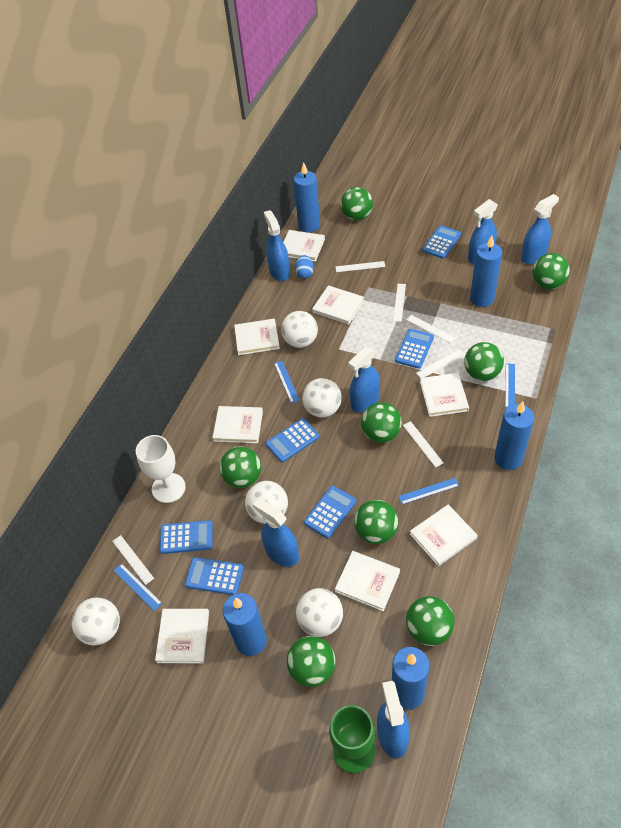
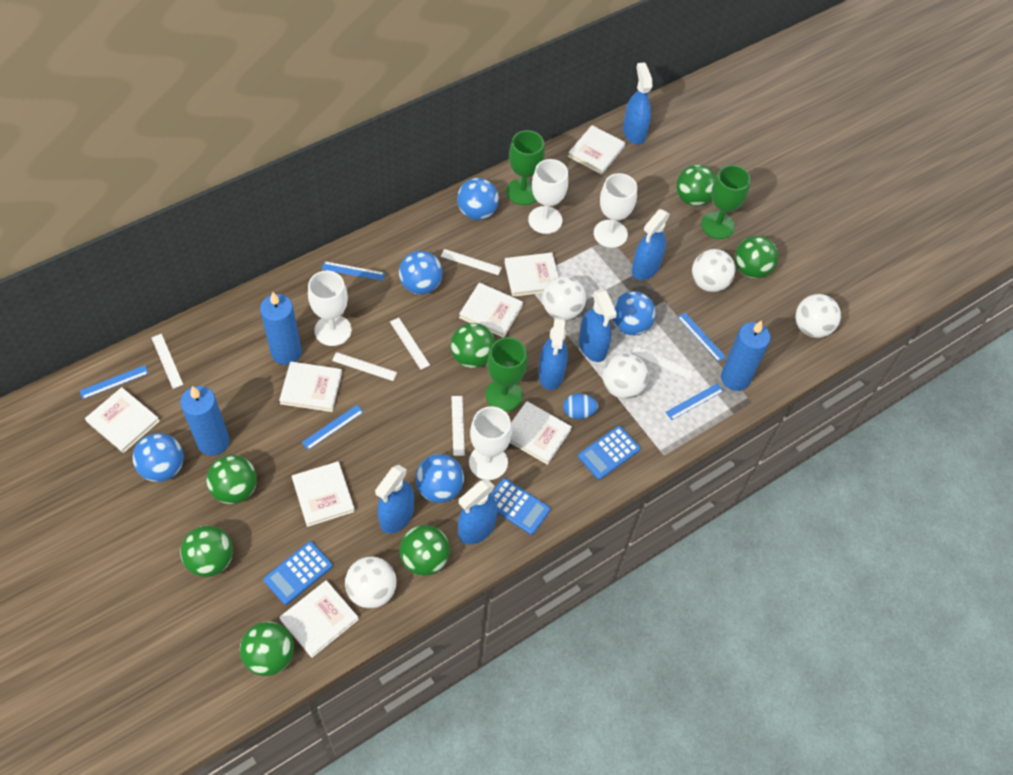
blue ball: 0 -> 5
blue calculator: 6 -> 3
blue candle: 5 -> 3
blue ruler: 4 -> 5
green ball: 8 -> 7
green goblet: 1 -> 3
white goblet: 1 -> 4

